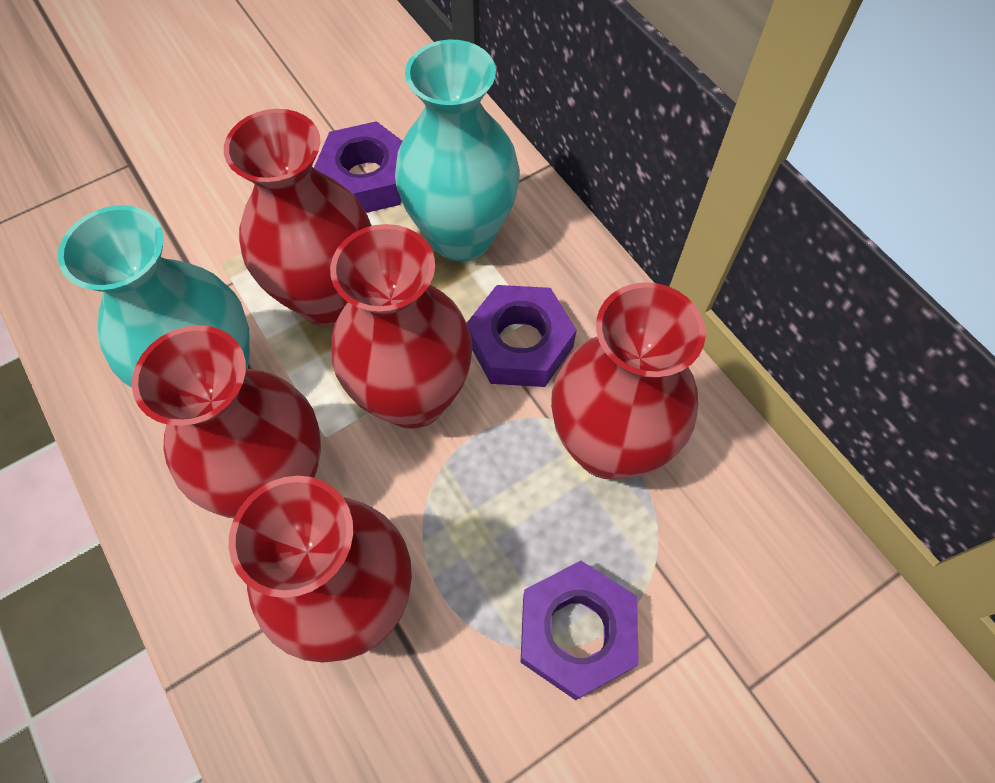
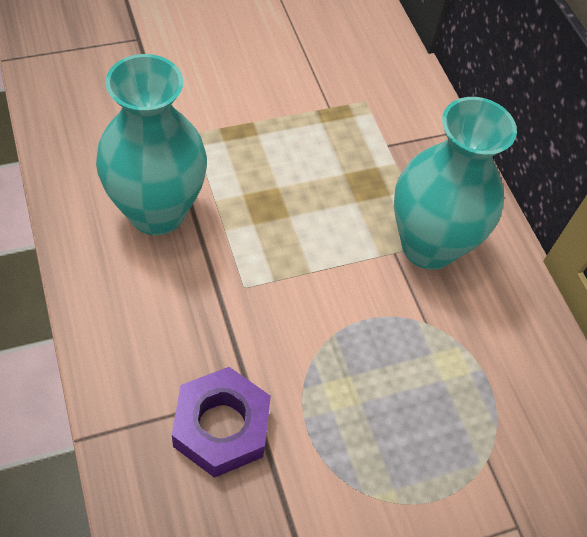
purple nut: 3 -> 1
red vase: 5 -> 0

